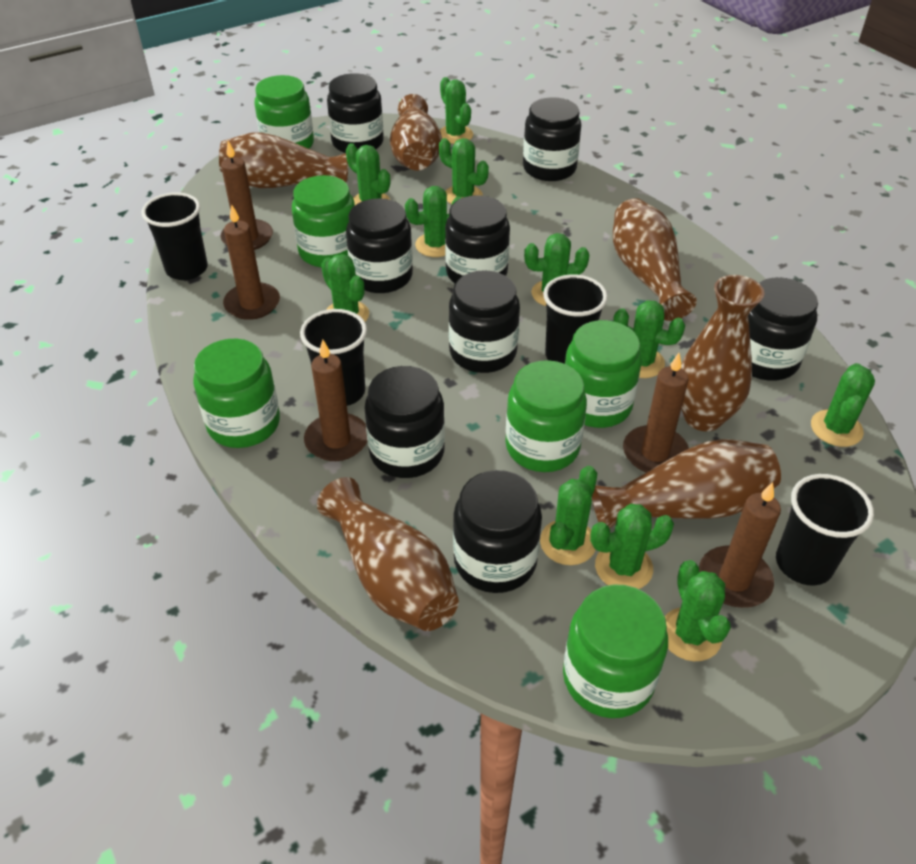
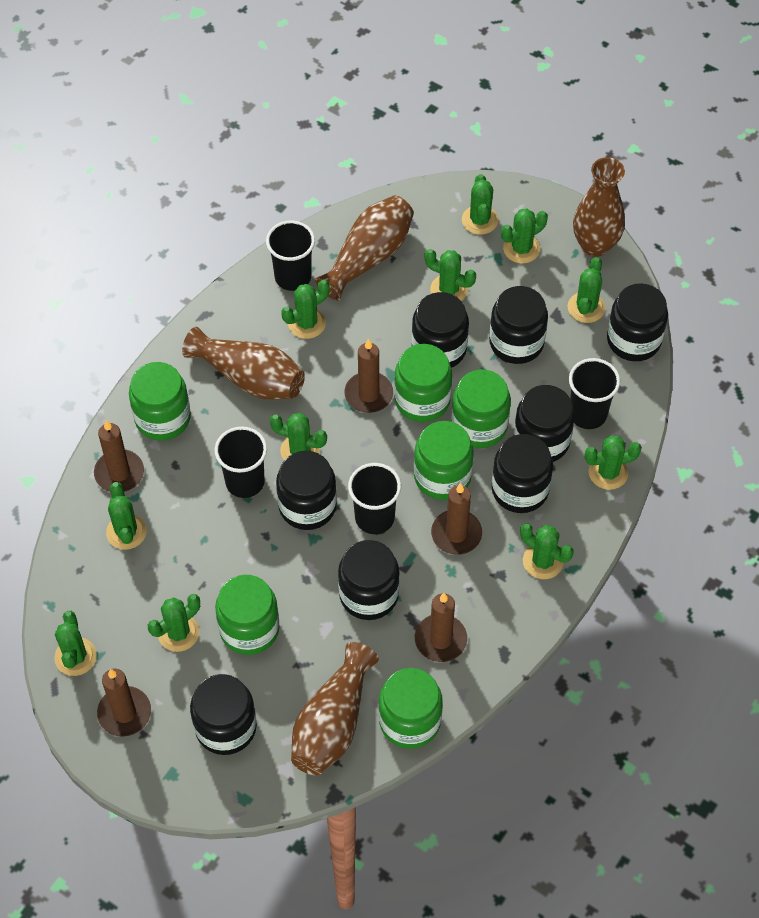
brown vase: 6 -> 4

